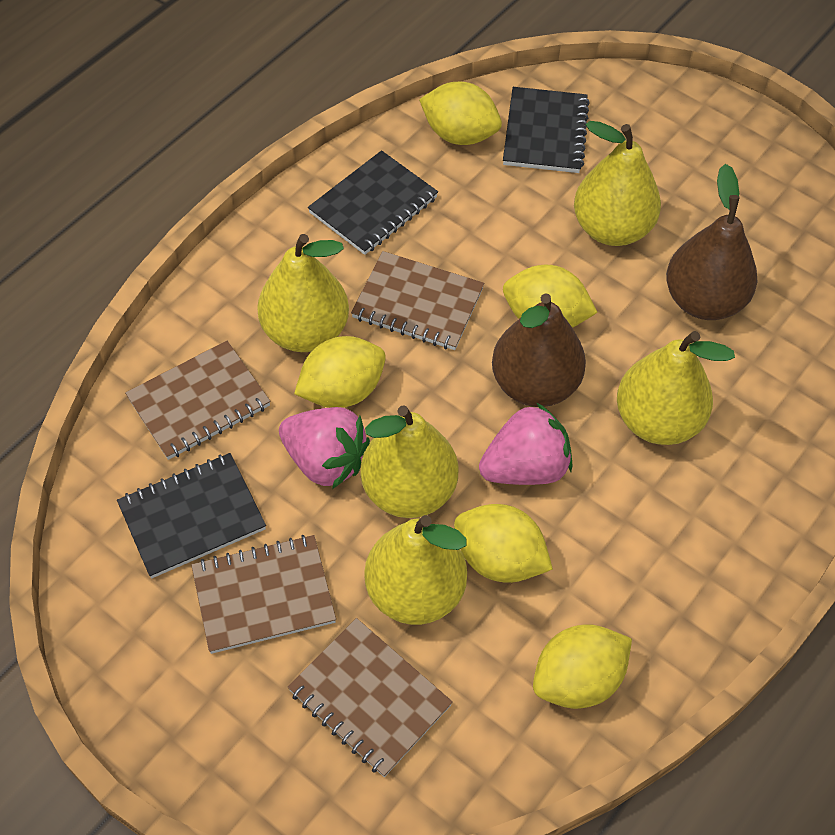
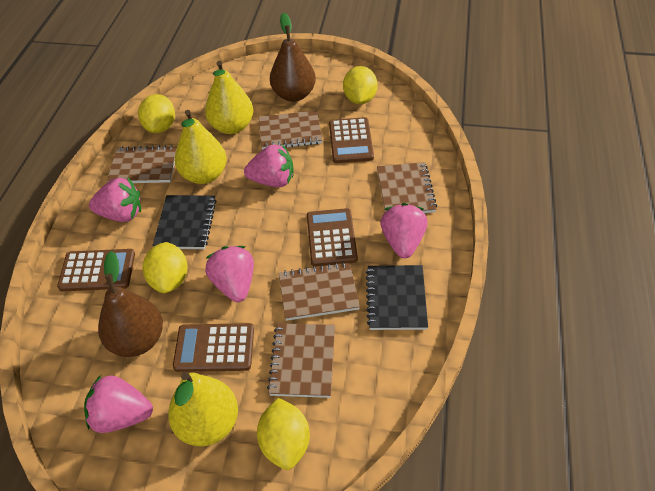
black notebook: 3 -> 2
brown calculator: 0 -> 4
brown notebook: 4 -> 5
pink strawberry: 2 -> 5
yellow lemon: 5 -> 4
yellow pear: 5 -> 3

